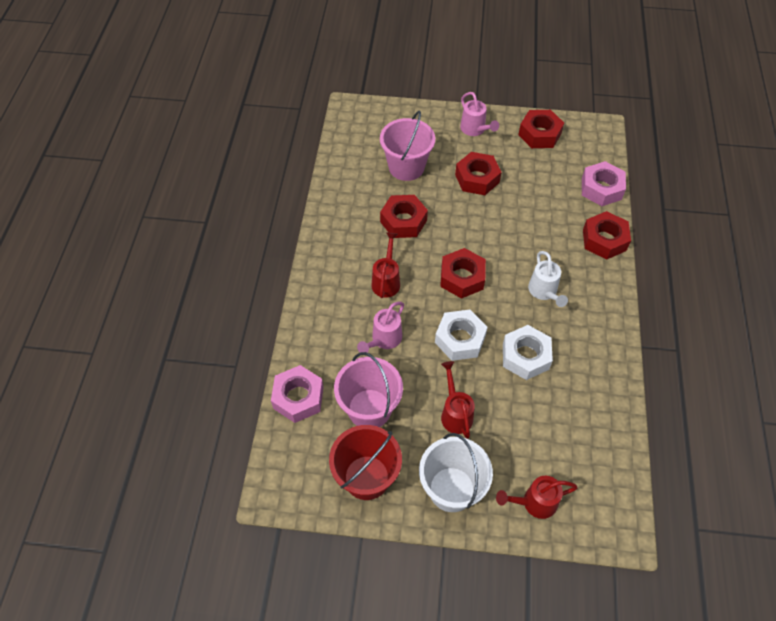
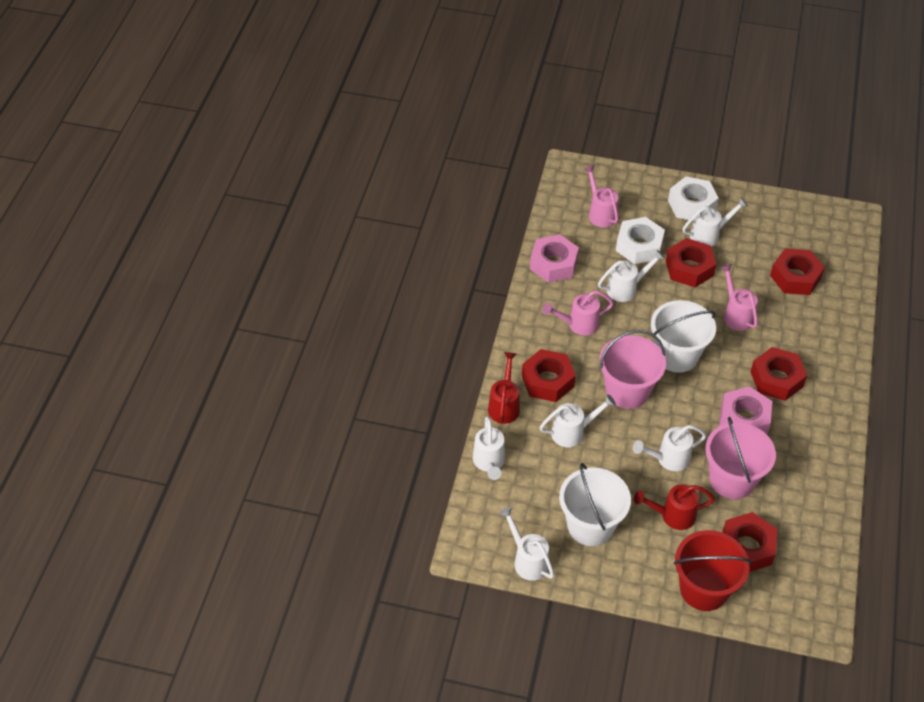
pink watering can: 2 -> 3
red watering can: 3 -> 2
white bucket: 1 -> 2
white watering can: 1 -> 6

